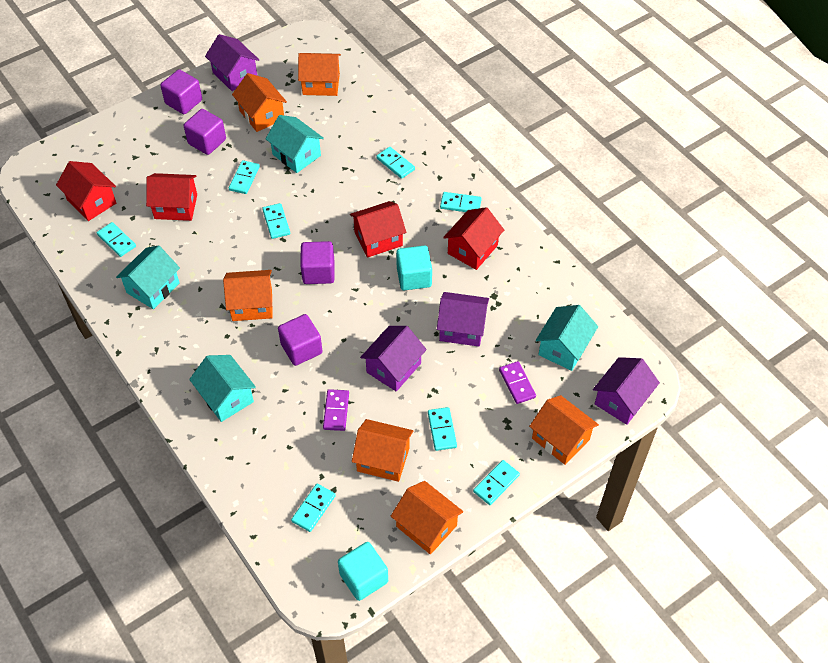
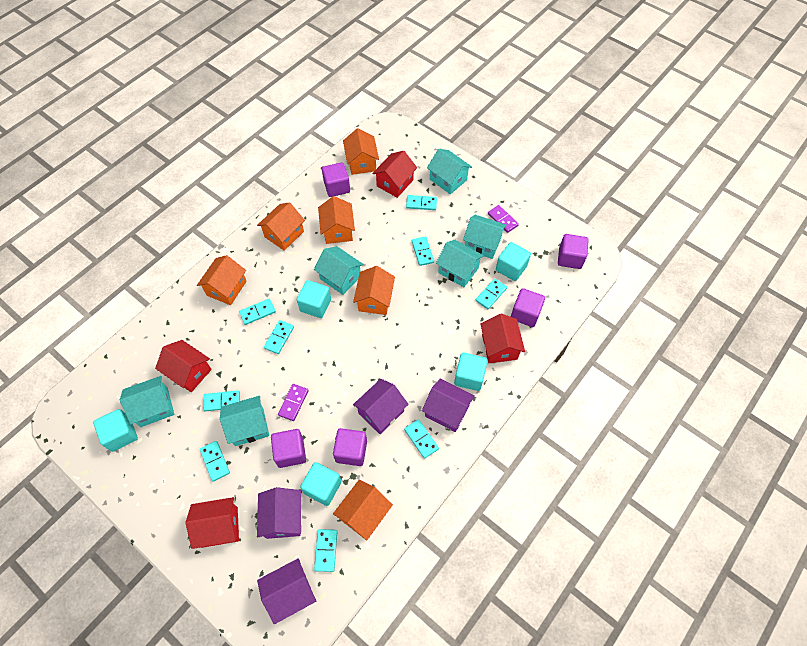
purple cube: 4 -> 5
turquoise cube: 2 -> 5
turquoise domino: 8 -> 9
turquoise house: 4 -> 6

